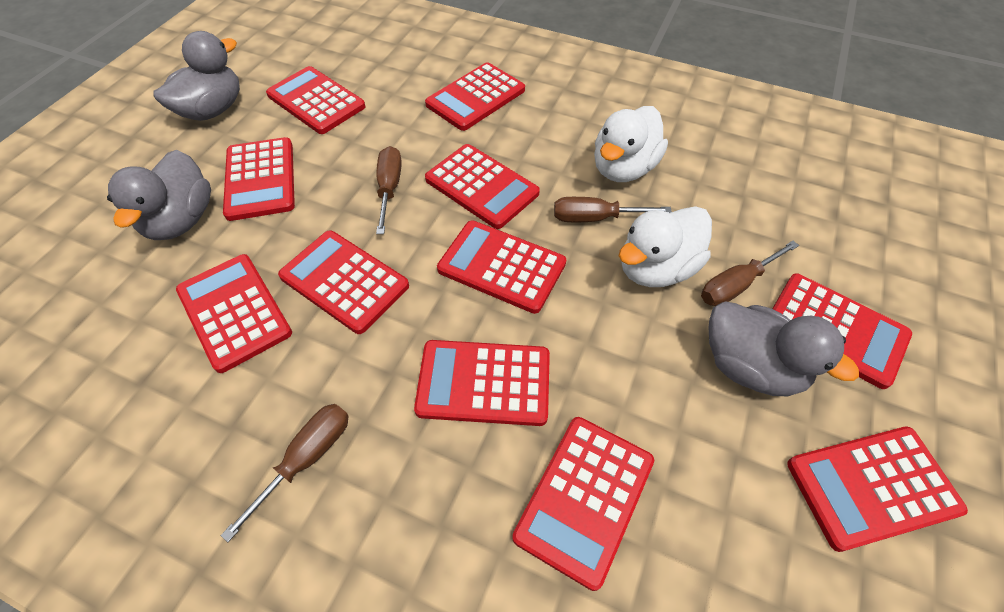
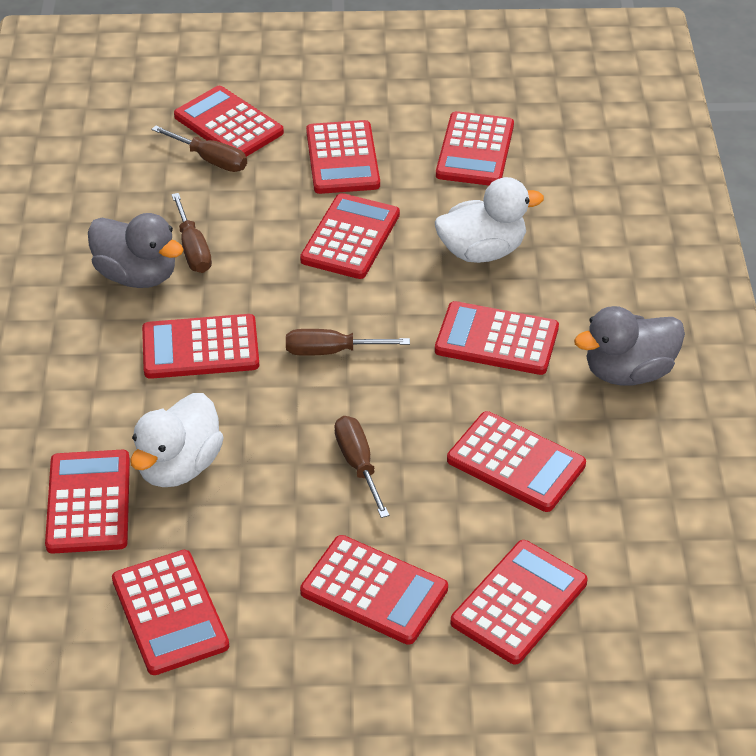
grey duck: 3 -> 2

